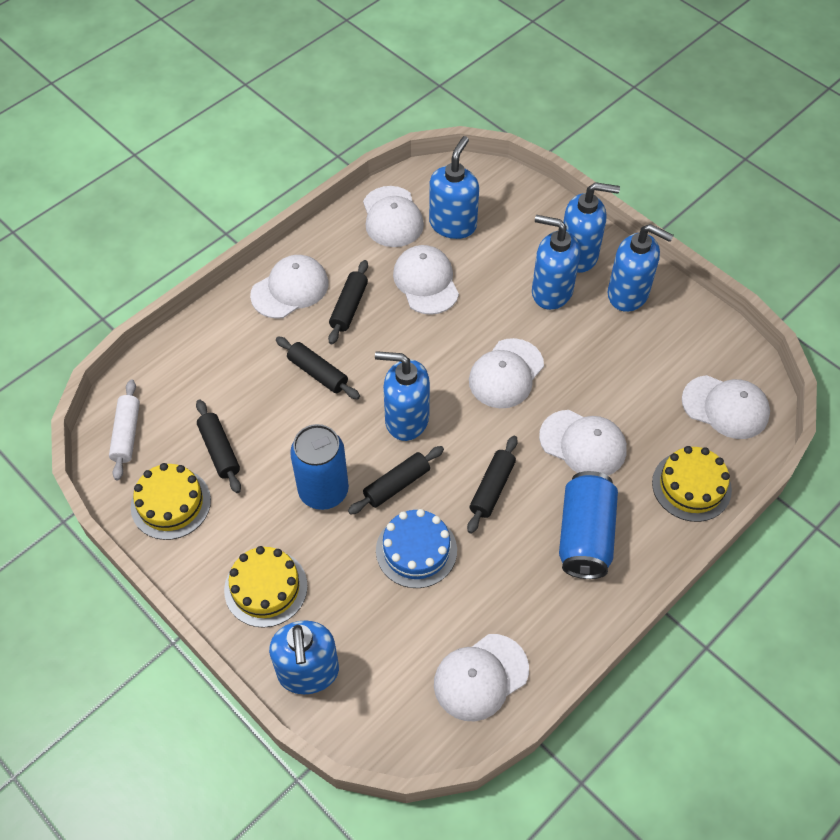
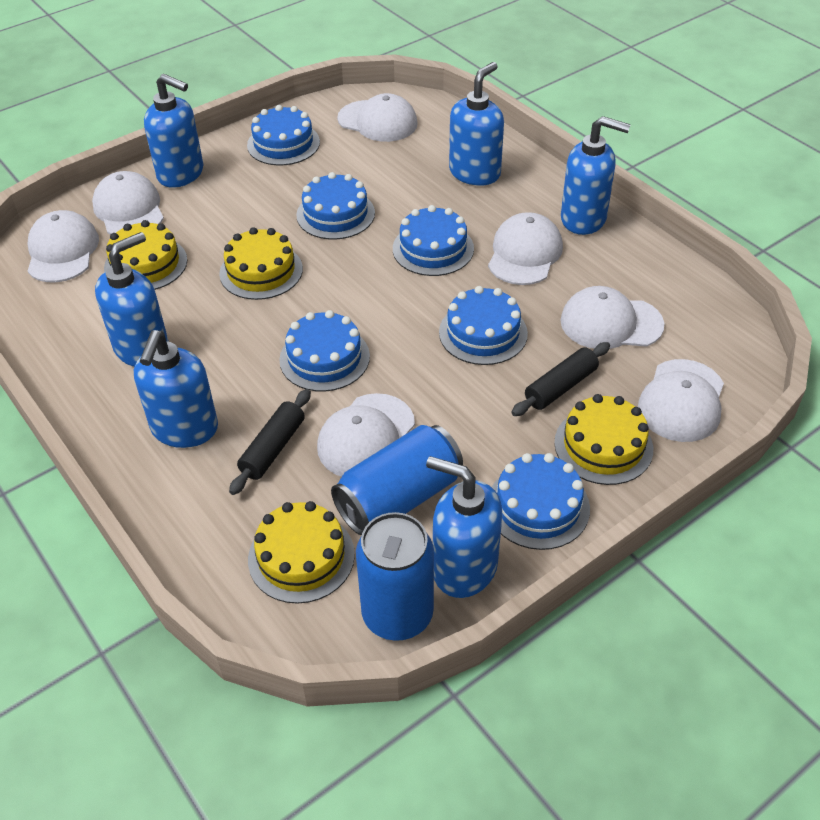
black rolling pin: 5 -> 2
blue cake: 1 -> 6
white rolling pin: 1 -> 0
yellow cake: 3 -> 4

